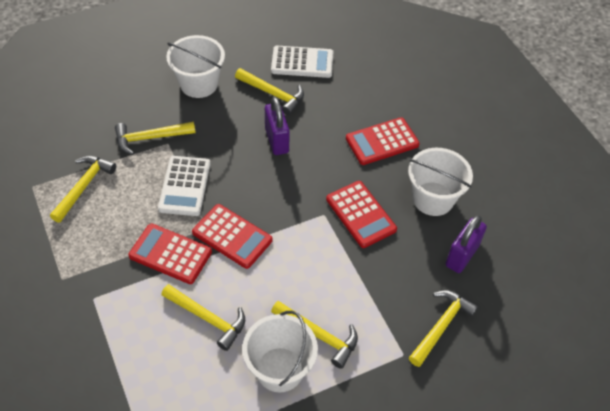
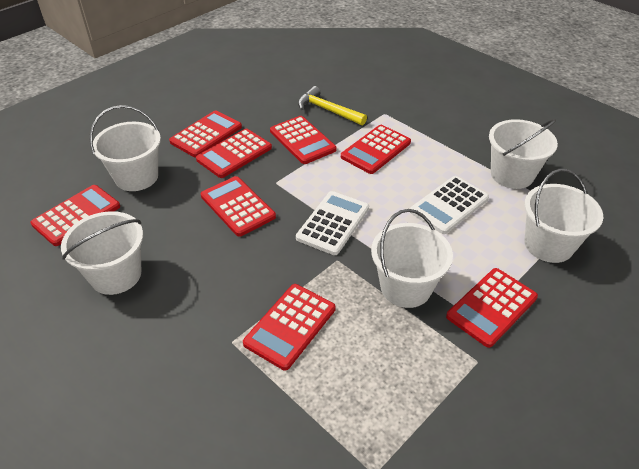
purple padlock: 2 -> 0
red calculator: 4 -> 8
white bucket: 3 -> 5
yellow hammer: 6 -> 1

